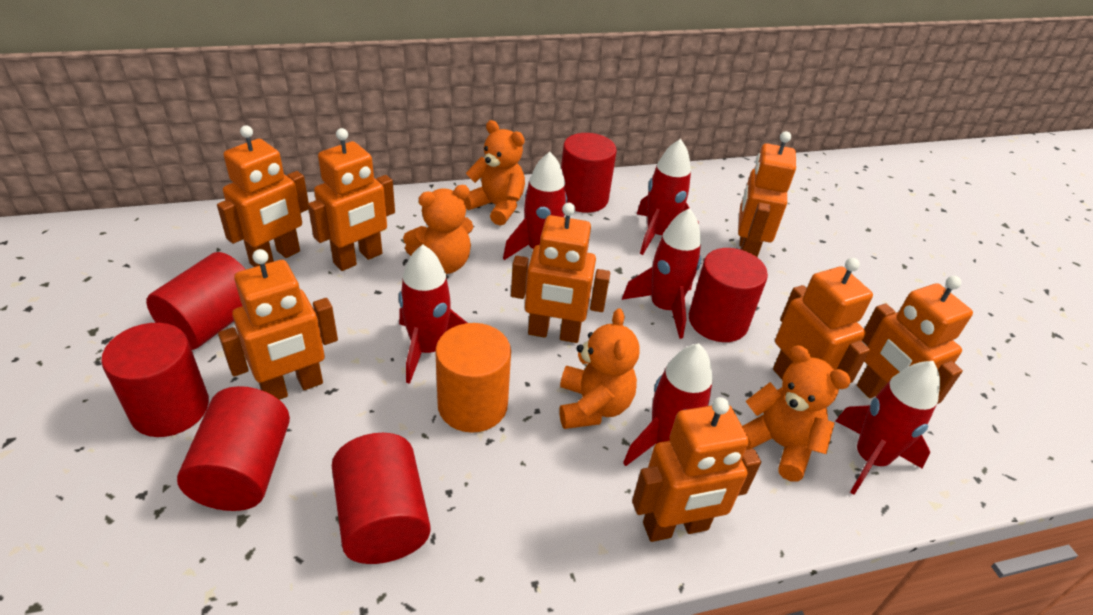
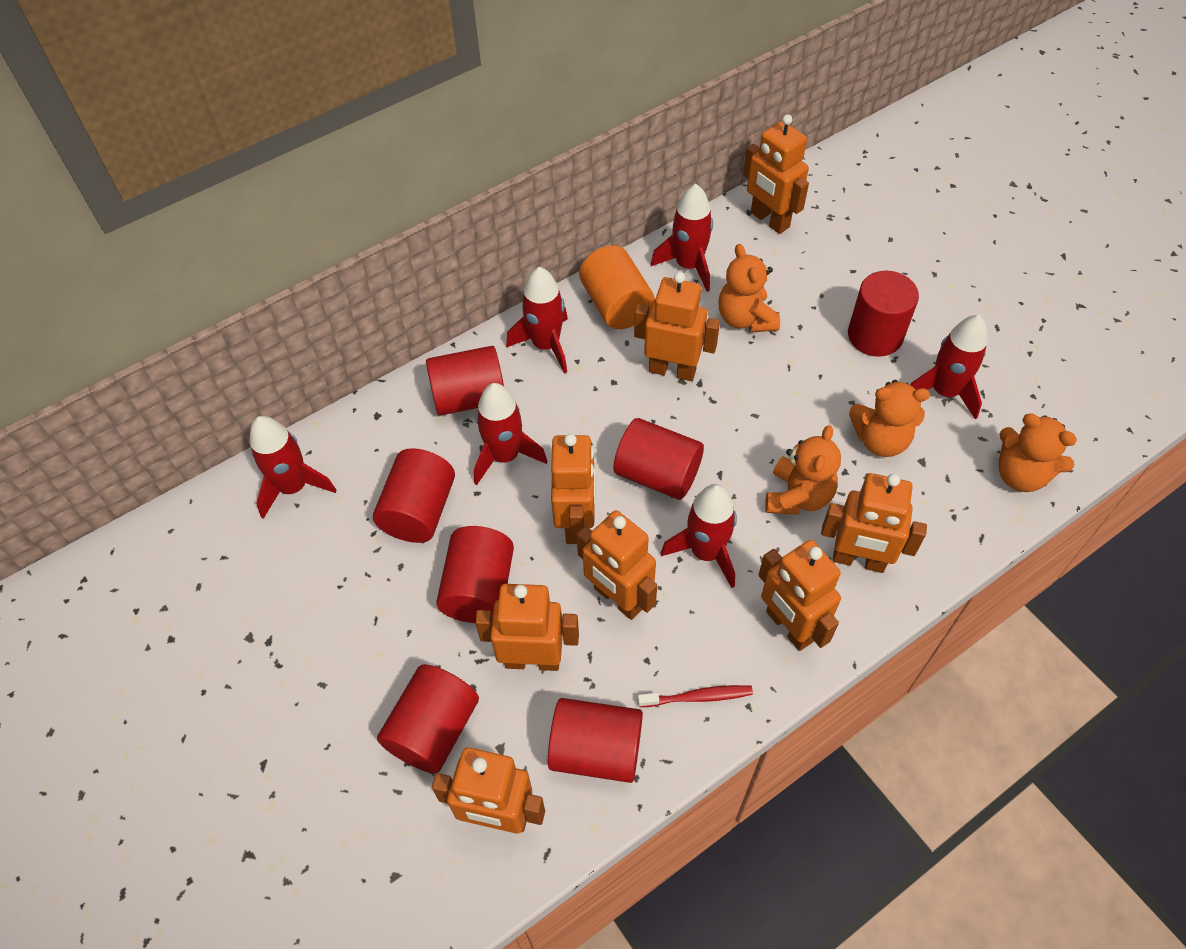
red cylinder: 6 -> 7
red toothbrush: 0 -> 1

